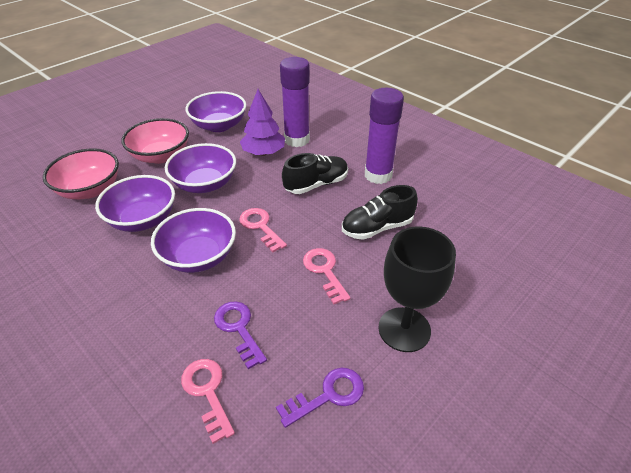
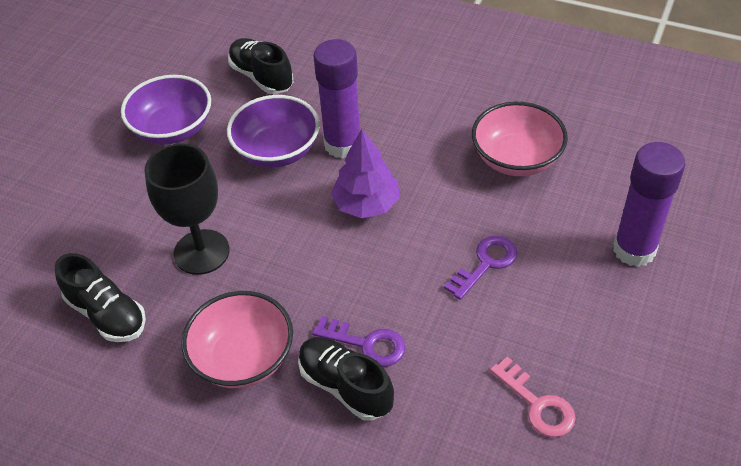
black shoe: 2 -> 3
pink key: 3 -> 1
purple bowl: 4 -> 2

